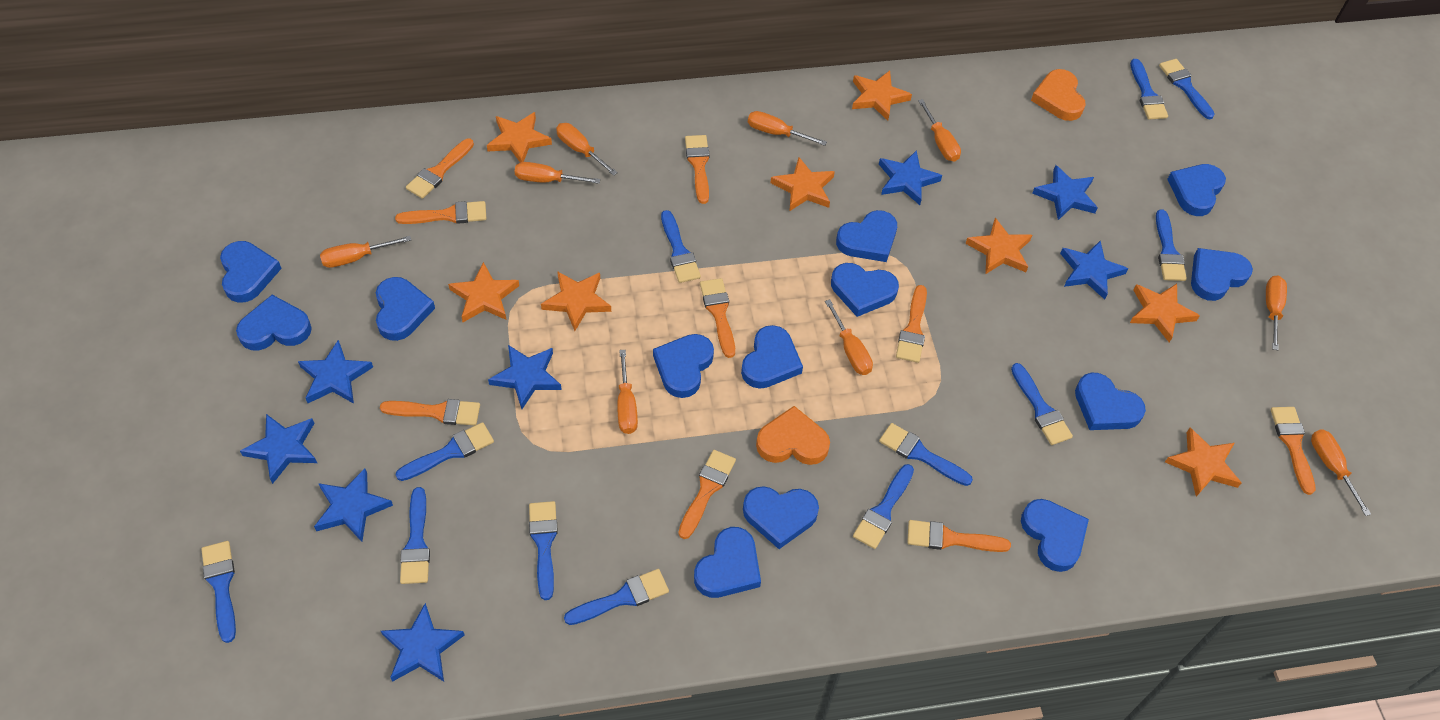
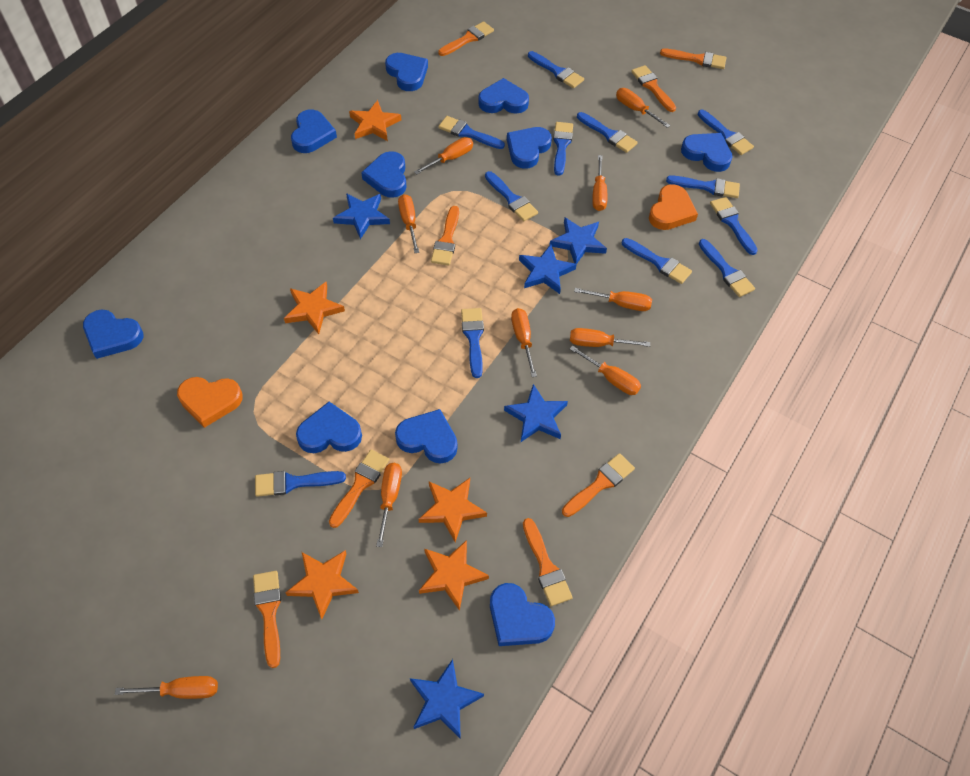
blue heart: 13 -> 10
blue star: 8 -> 5
orange brush: 9 -> 8
orange screwdriver: 9 -> 10
orange star: 8 -> 5

